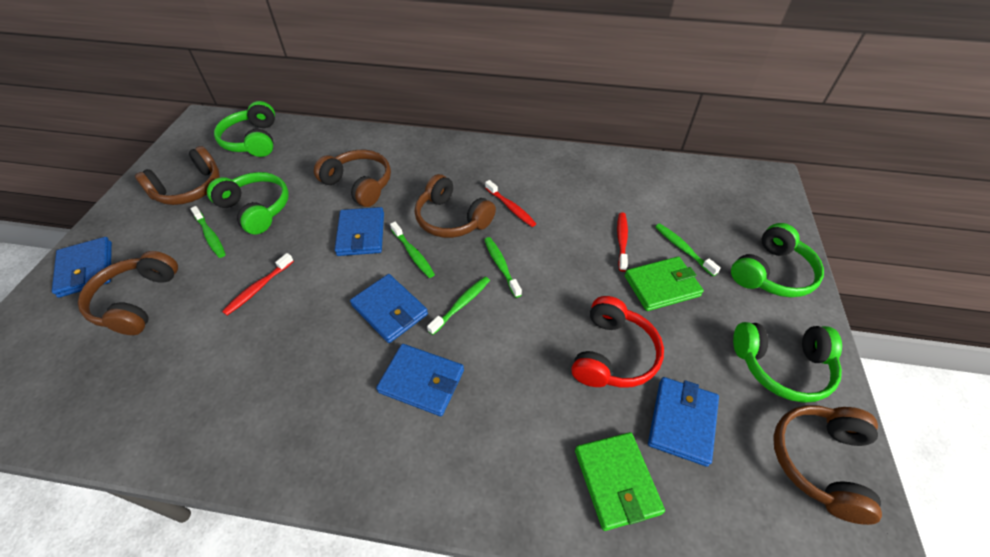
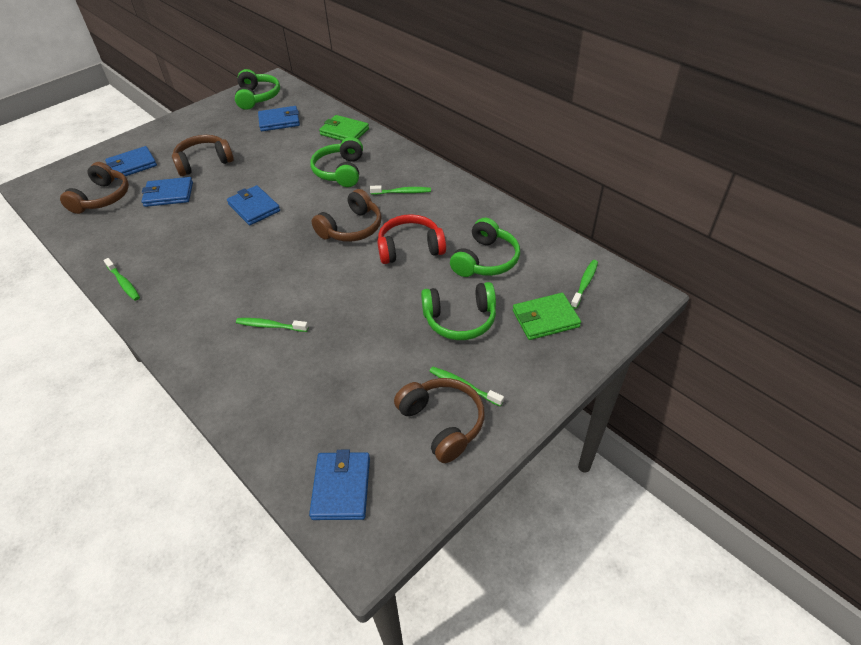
brown headphones: 5 -> 4
red toothbrush: 3 -> 0

